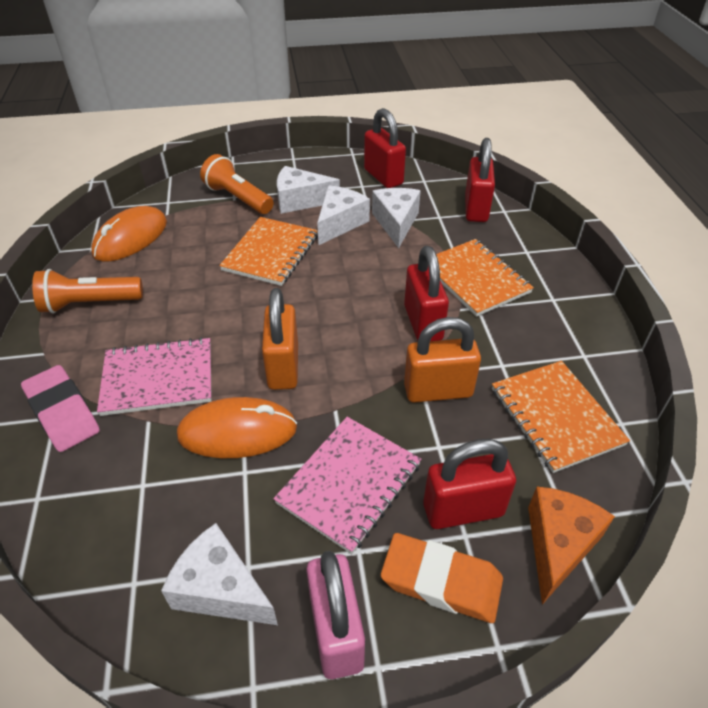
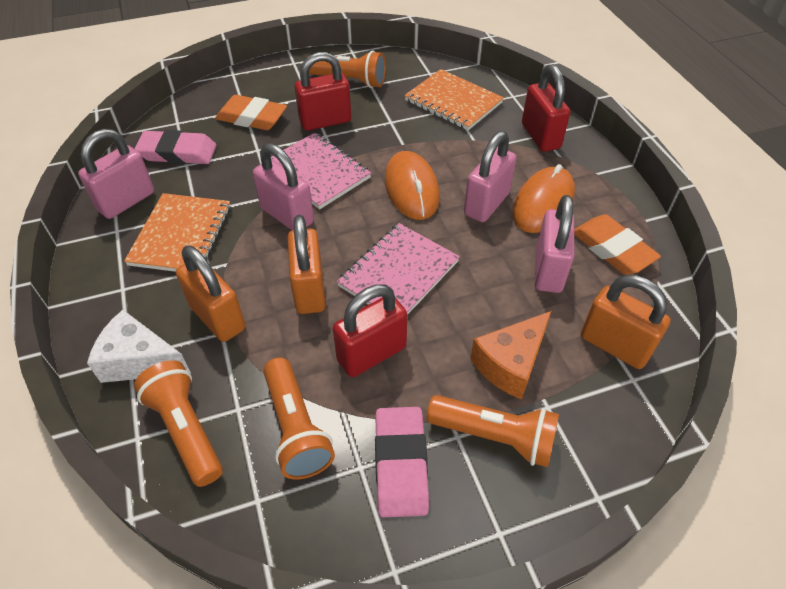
orange eraser: 1 -> 2
orange flashlight: 2 -> 4
orange notebook: 3 -> 2
orange padlock: 2 -> 3
pink eraser: 1 -> 2
pink padlock: 1 -> 4
red padlock: 4 -> 3
white cheese: 4 -> 1

